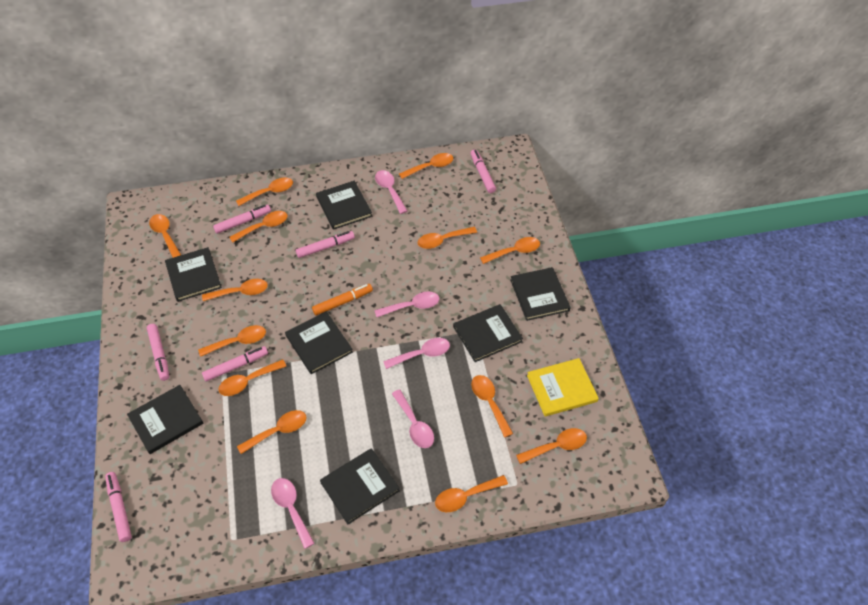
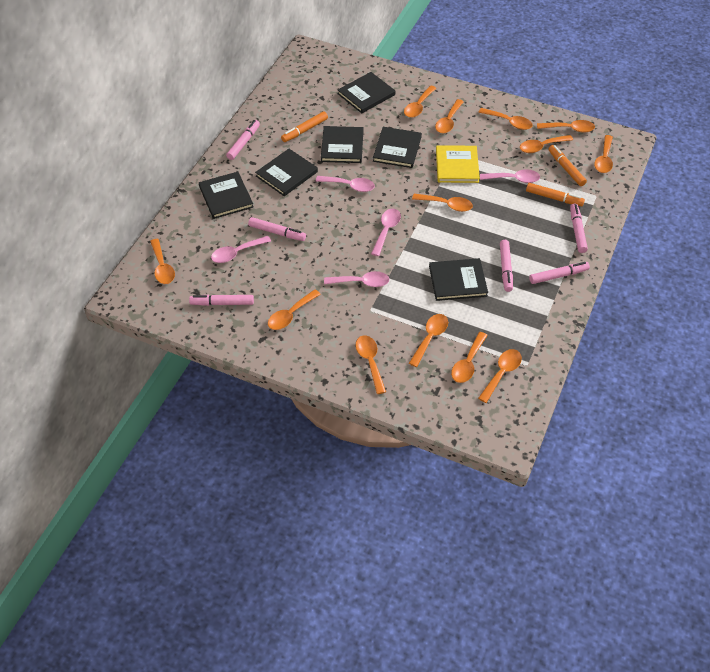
black book: 7 -> 6
orange marker: 1 -> 3

